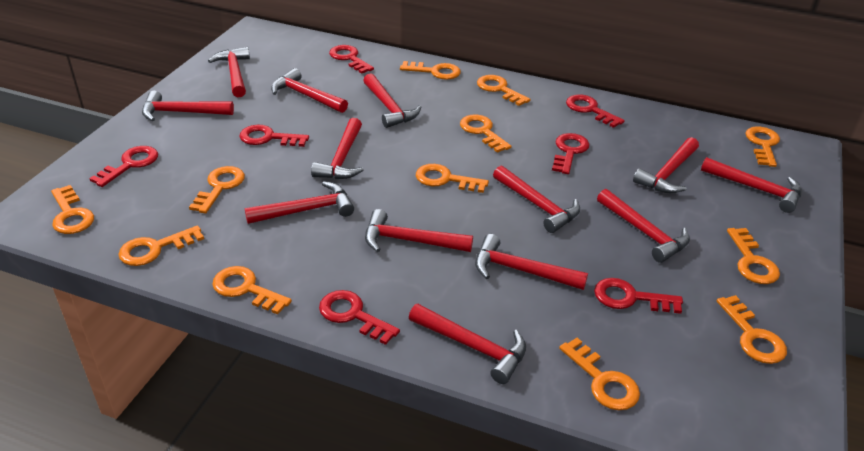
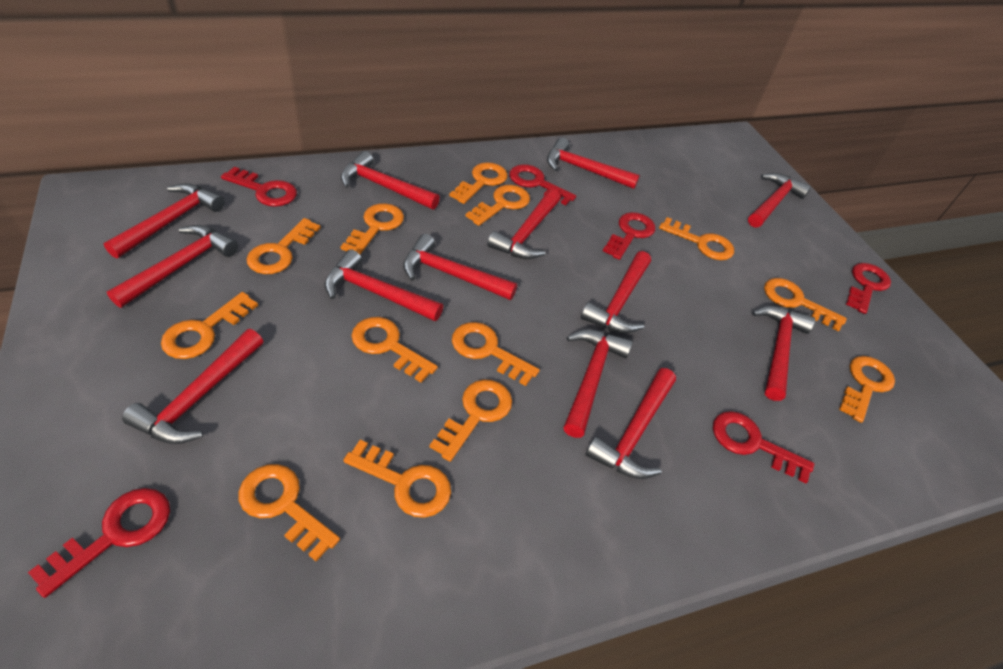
orange key: 12 -> 13
red key: 7 -> 6

